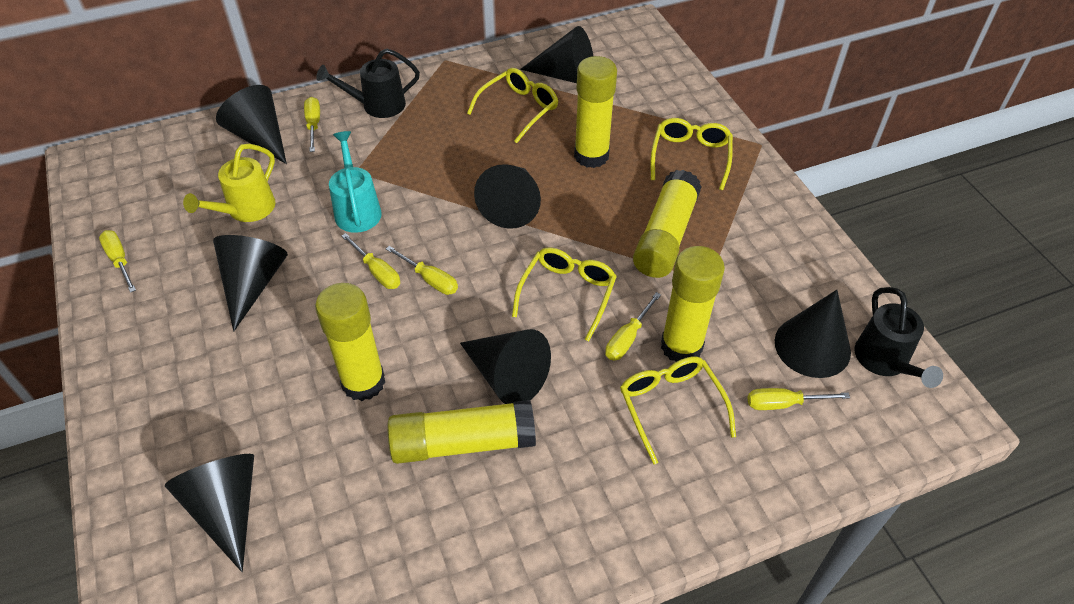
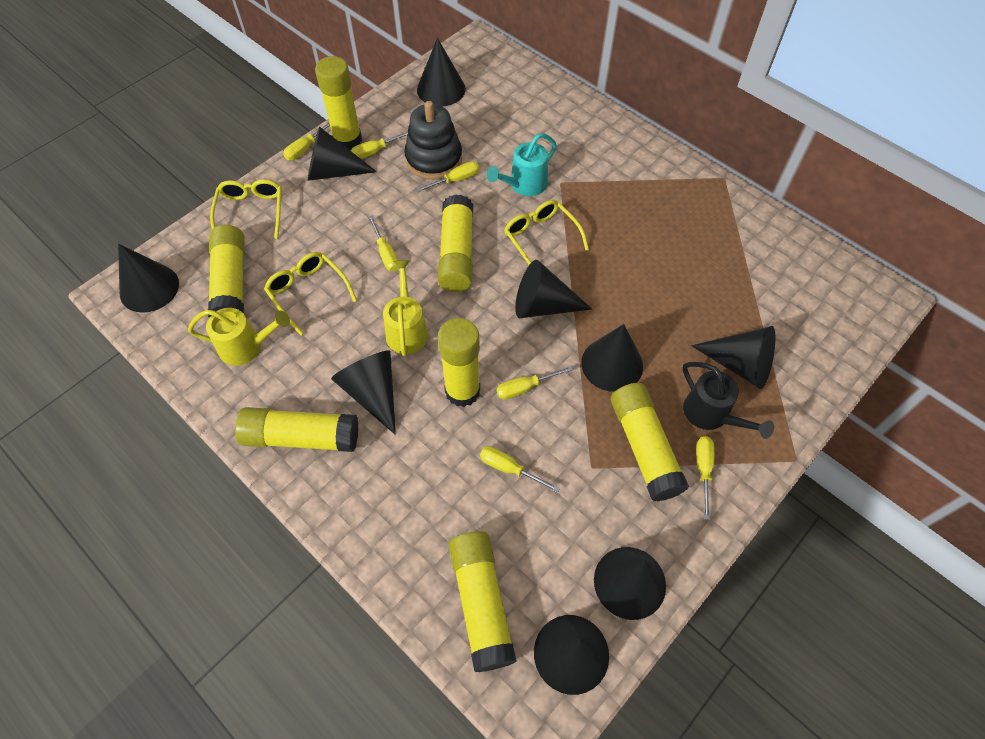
black cone: 7 -> 9
black stacking toy: 0 -> 1
black watering can: 2 -> 1
yellow glasses: 4 -> 3
yellow glue stick: 5 -> 7
yellow screwdriver: 6 -> 7
yellow watering can: 1 -> 2

